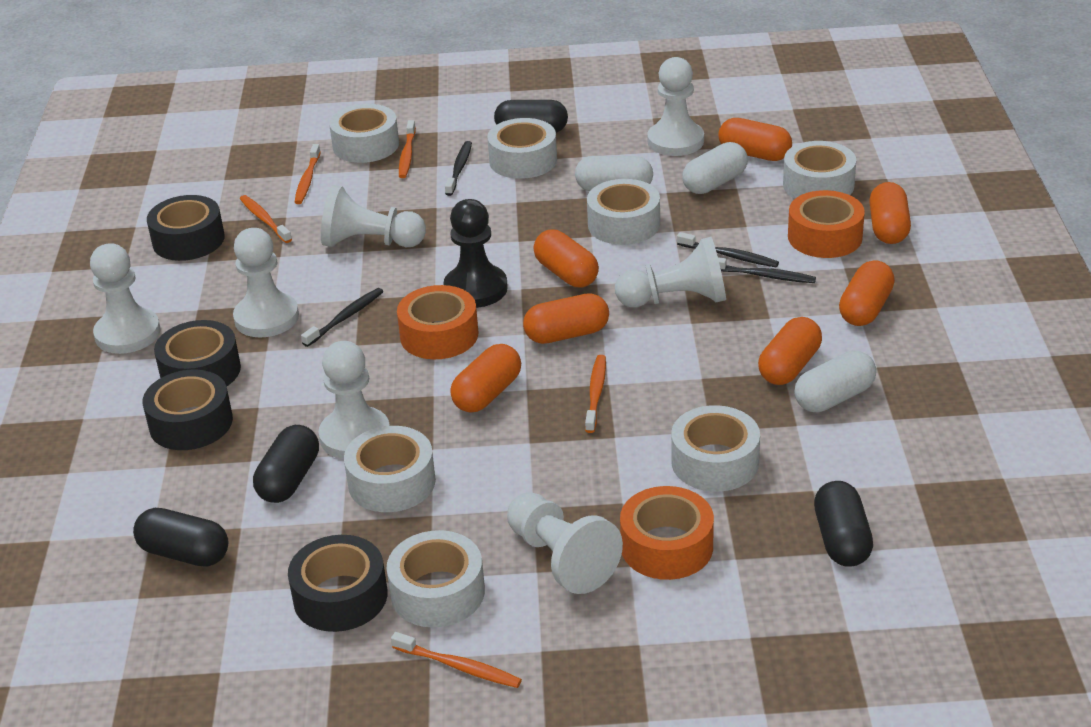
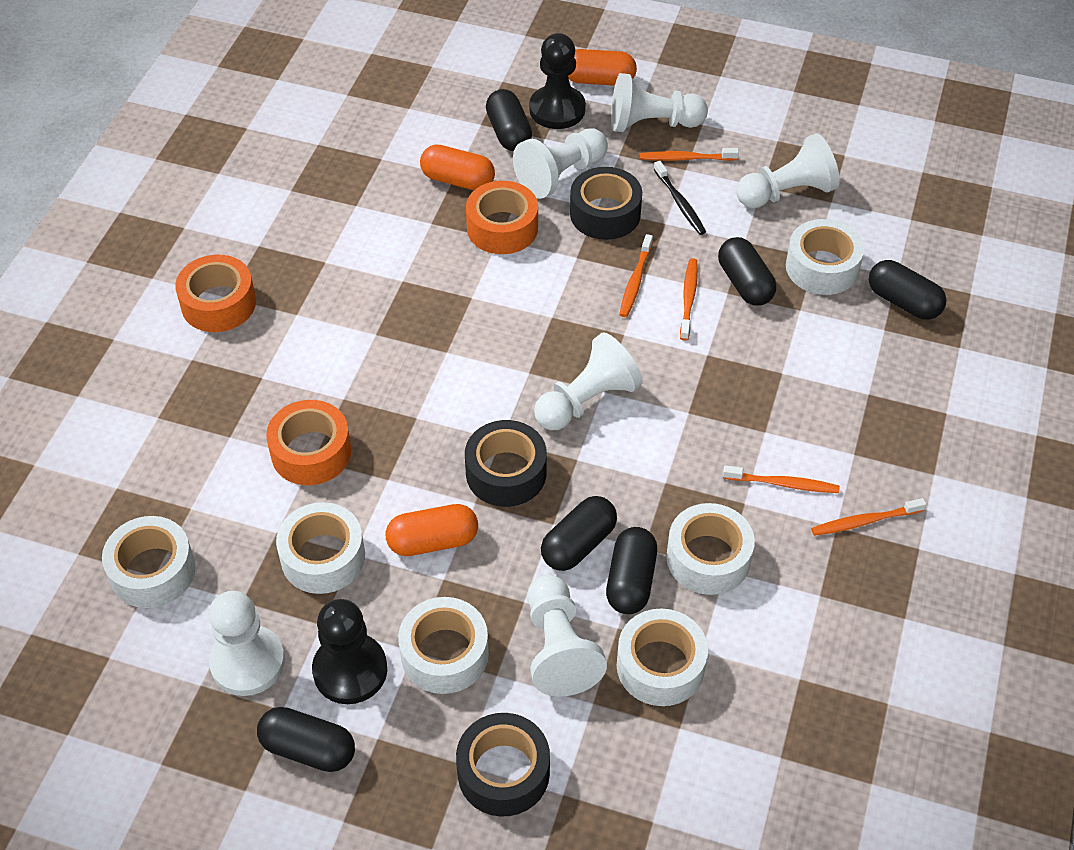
black capsule: 4 -> 6
black pawn: 1 -> 2
black tape: 4 -> 3
black toothbrush: 4 -> 1
orange capsule: 7 -> 3
white capsule: 3 -> 0
white pawn: 7 -> 6
white tape: 7 -> 6

